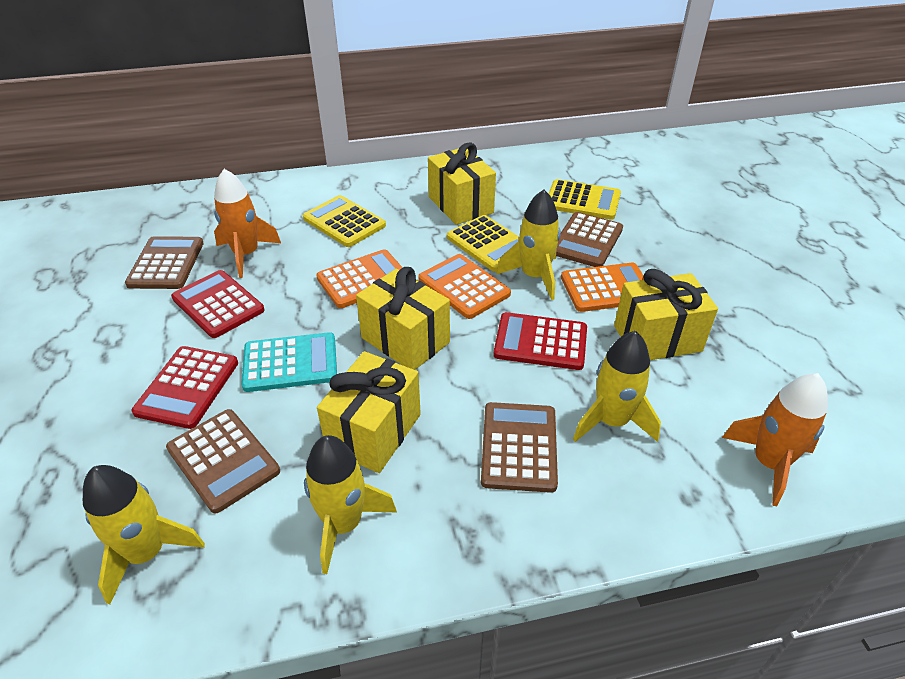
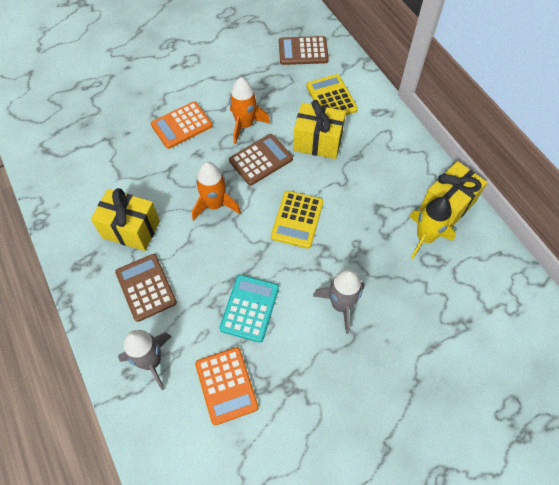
brown calculator: 4 -> 3
grey rocket: 0 -> 2
orange calculator: 3 -> 2
red calculator: 3 -> 0
yellow calculator: 3 -> 2
yellow gift: 4 -> 3
yellow rocket: 4 -> 1

